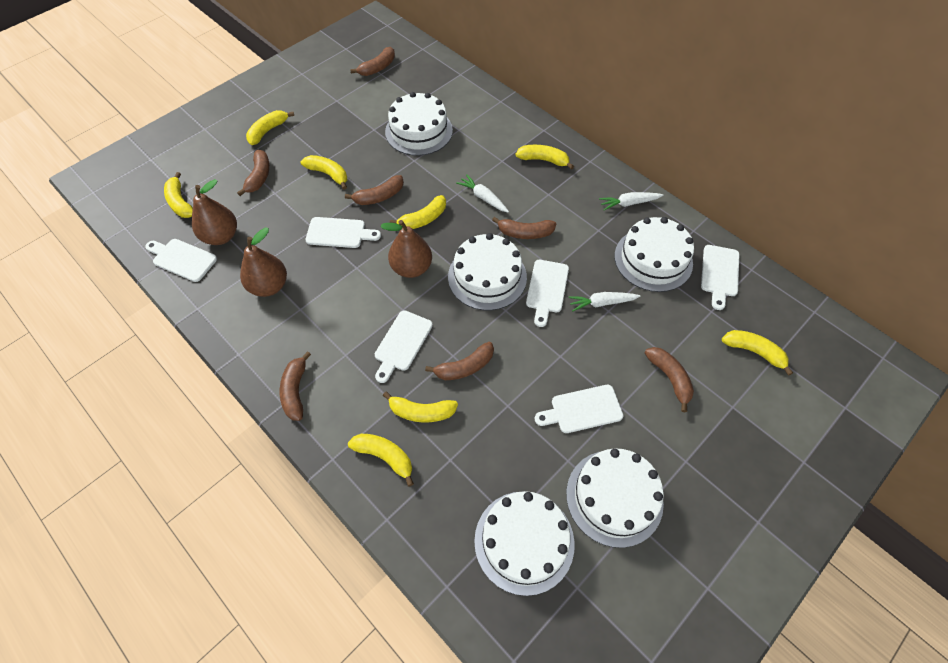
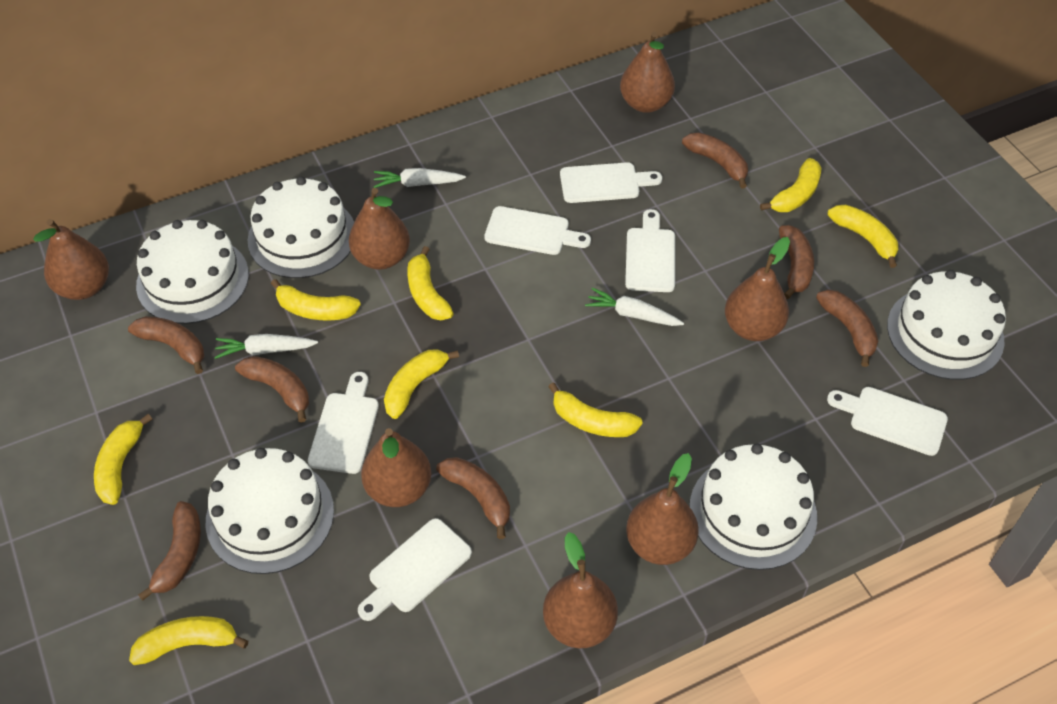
brown pear: 3 -> 7

